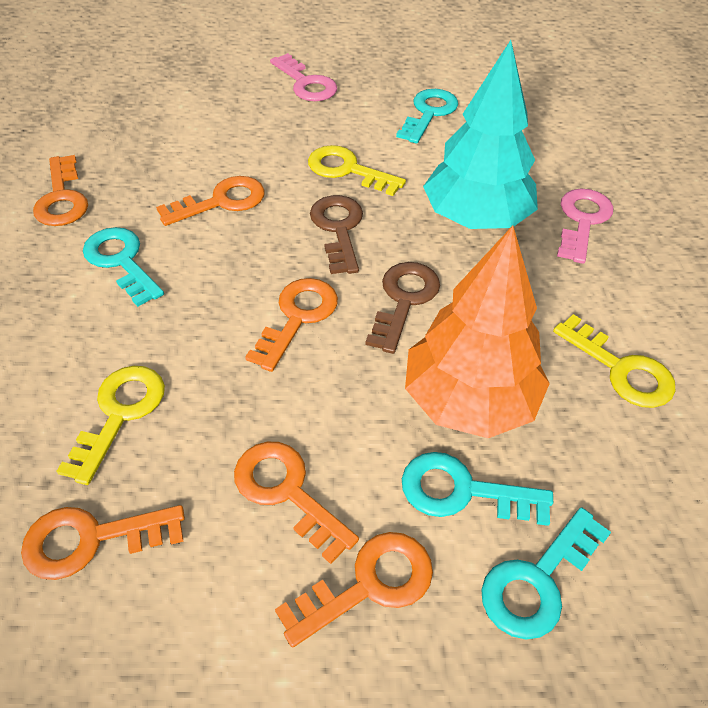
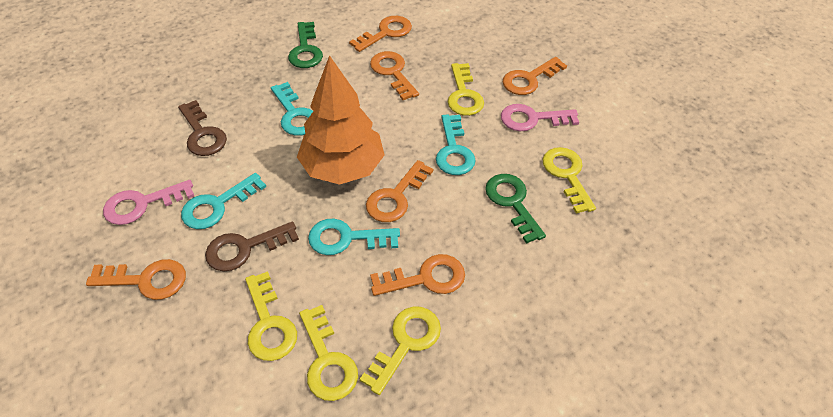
green key: 0 -> 2
turquoise tree: 1 -> 0
yellow key: 3 -> 5

